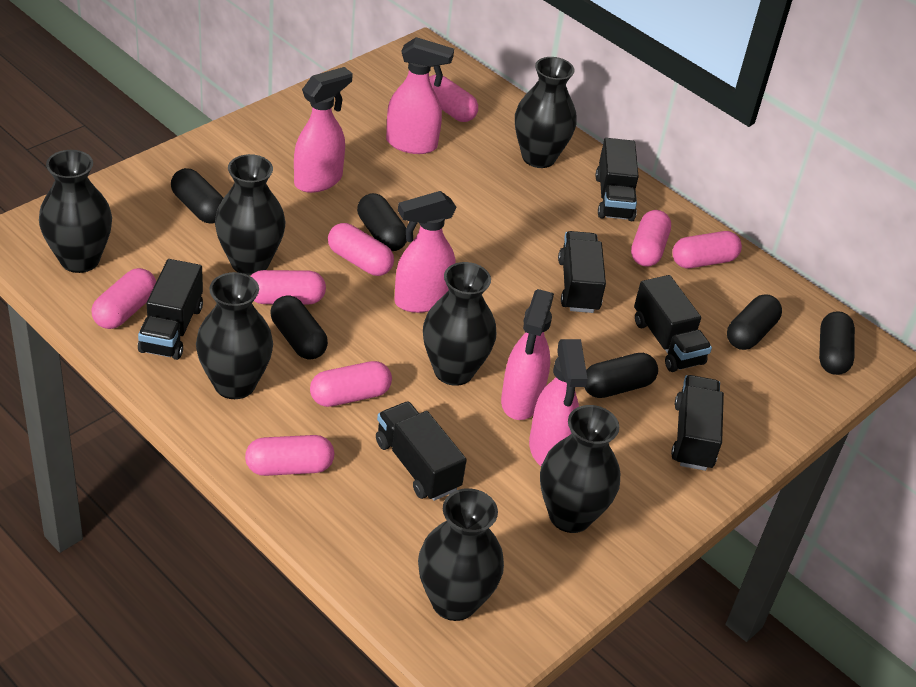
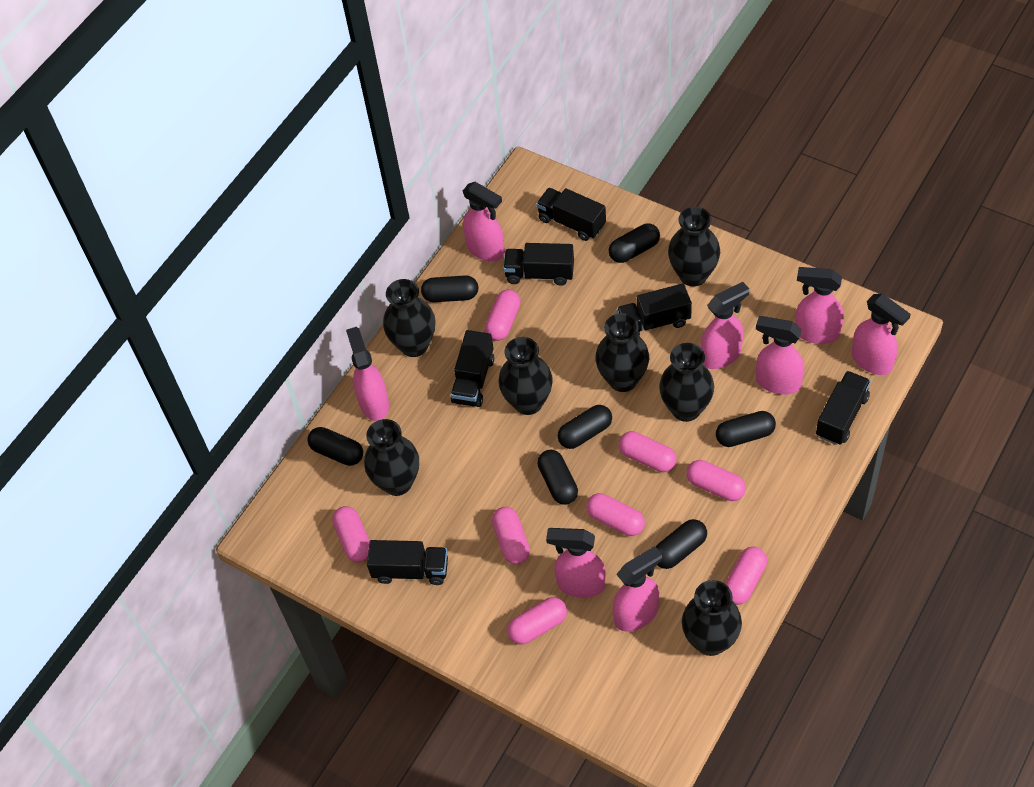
black capsule: 6 -> 7
pink spray bottle: 5 -> 8

